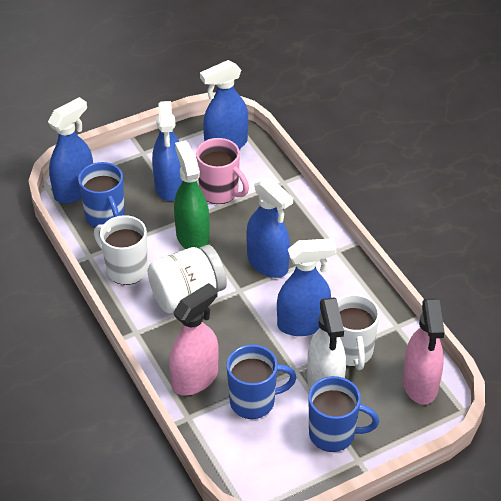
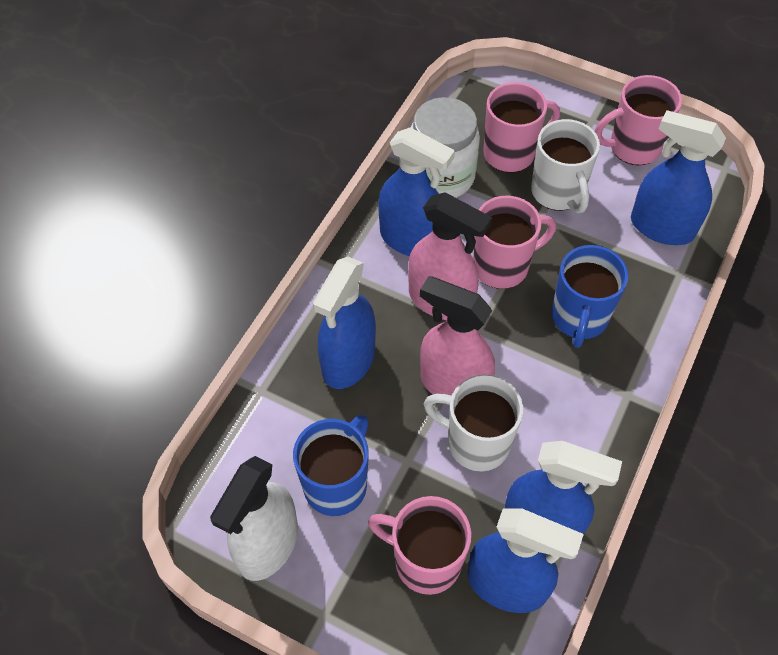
blue mug: 3 -> 2
green spray bottle: 1 -> 0
pink mug: 1 -> 4

